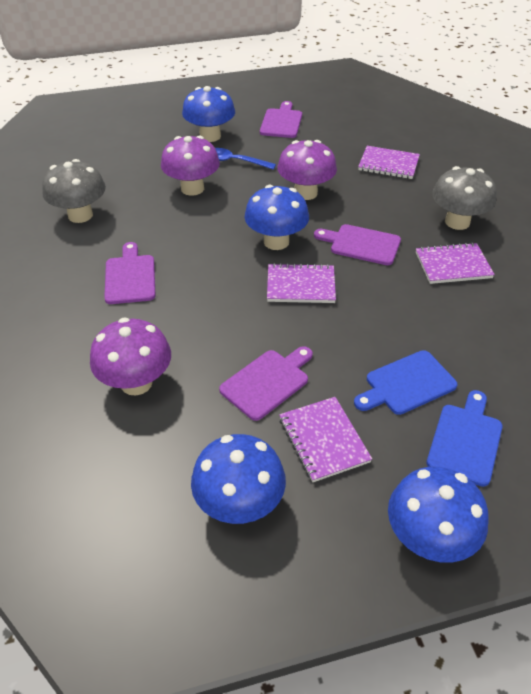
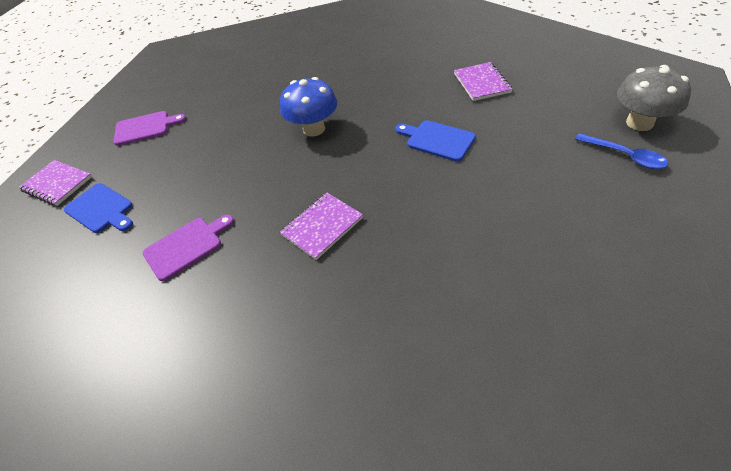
blue mushroom: 4 -> 1
grey mushroom: 2 -> 1
purple cutting board: 4 -> 2
purple mushroom: 3 -> 0
purple notebook: 4 -> 3

